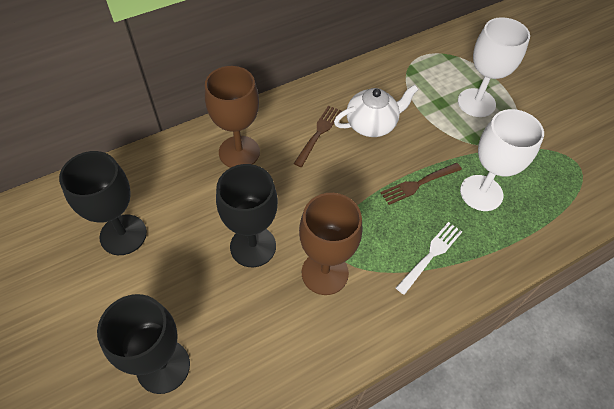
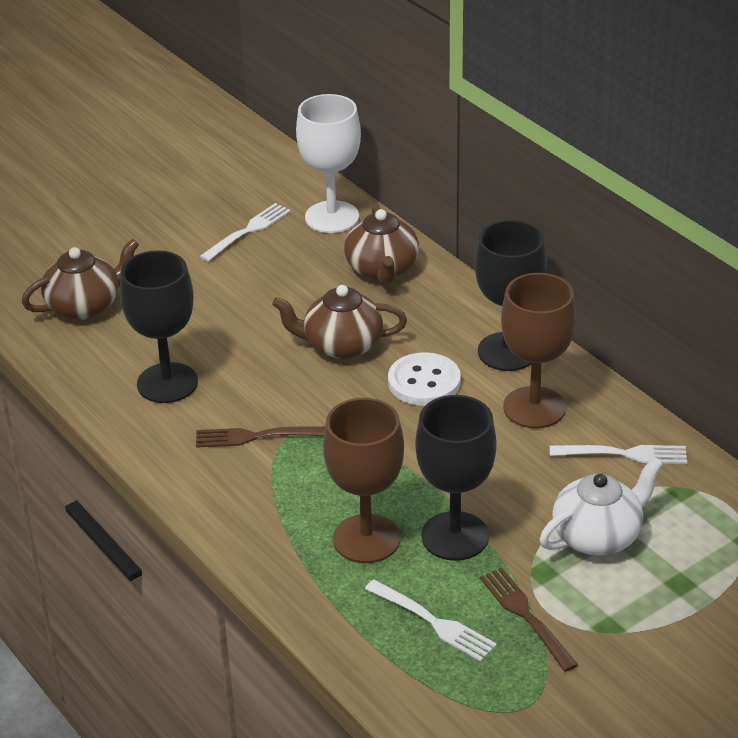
brown teapot: 0 -> 3
white button: 0 -> 1
white fork: 1 -> 3
white goblet: 2 -> 1

